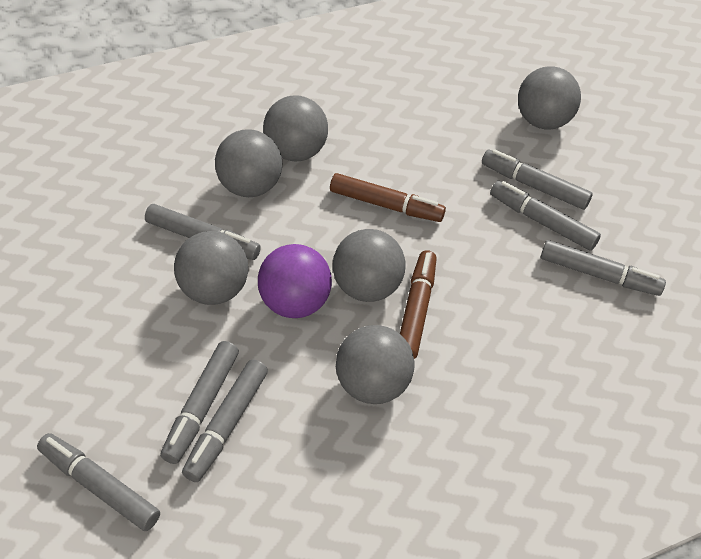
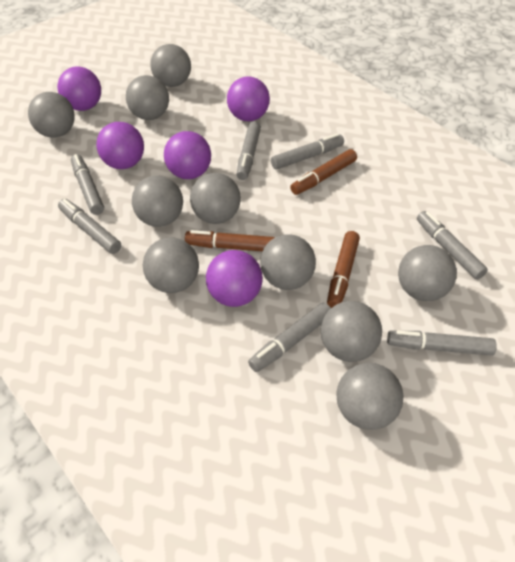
brown marker: 2 -> 3
grey ball: 6 -> 10
purple ball: 1 -> 5

